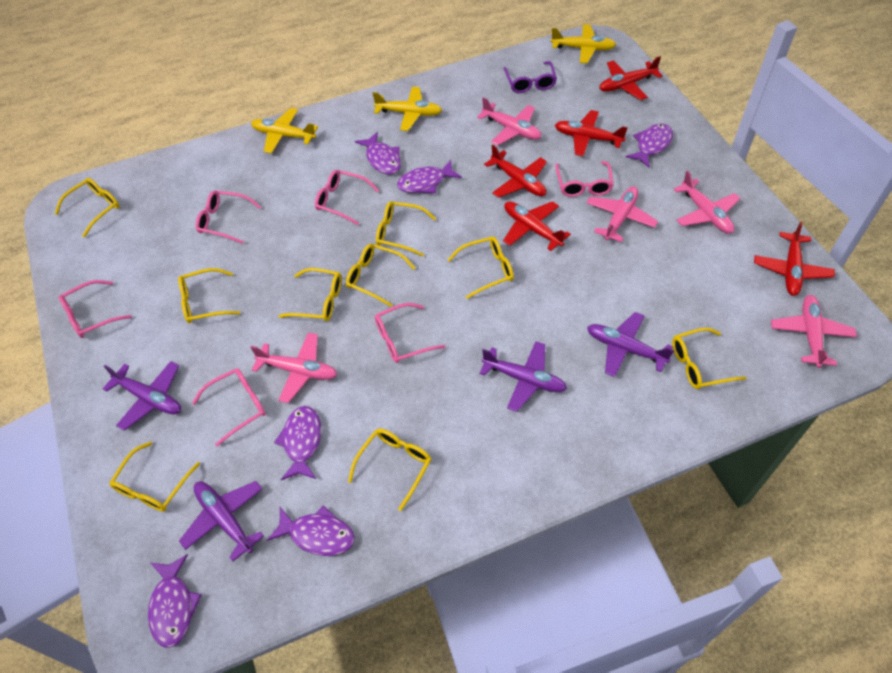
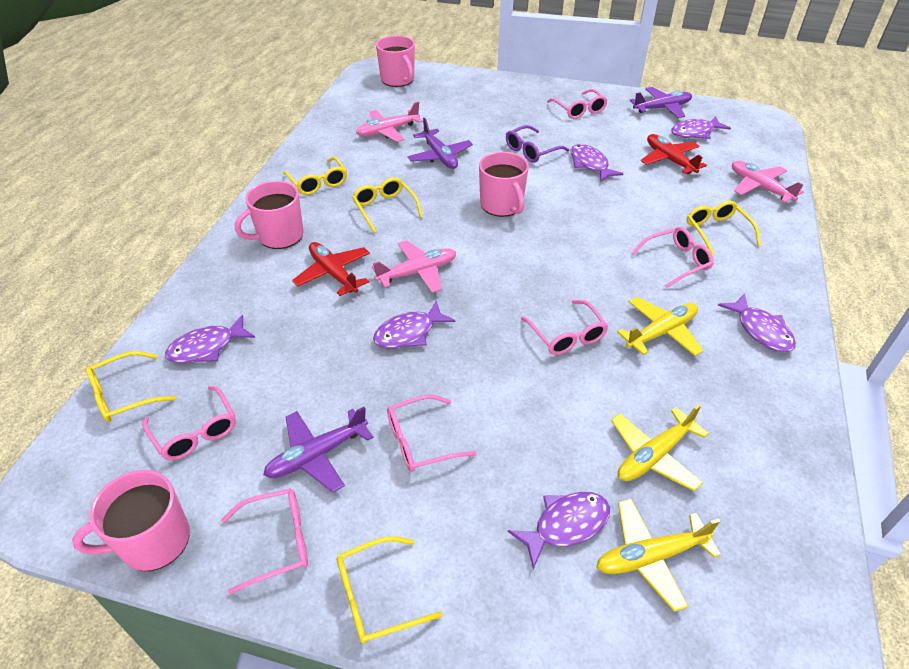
pink mug: 0 -> 4
pink plane: 5 -> 3
purple plane: 4 -> 3
red plane: 5 -> 2
yellow glasses: 9 -> 5

